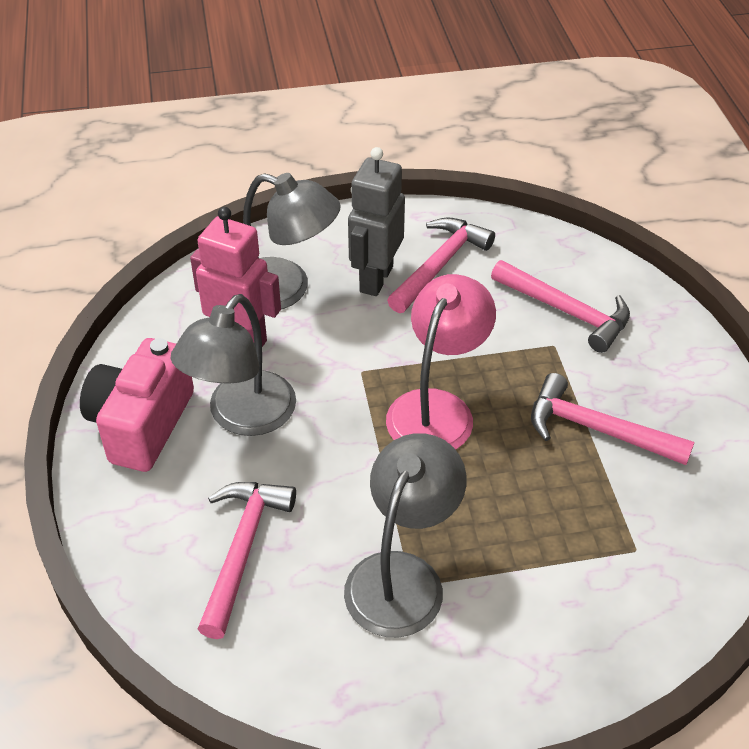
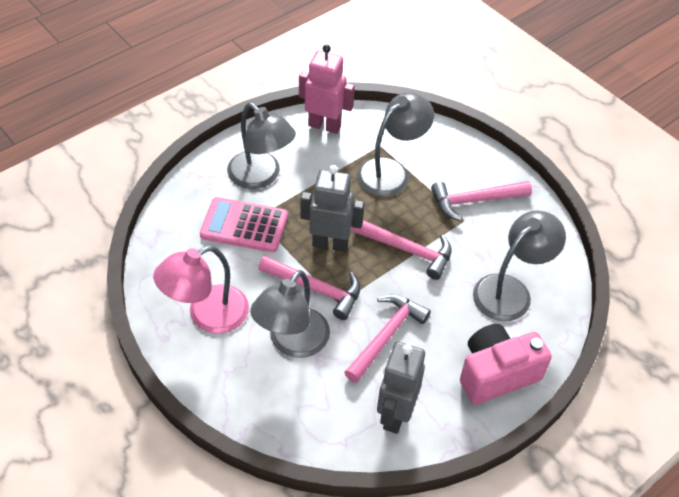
grey lamp: 3 -> 4
grey robot: 1 -> 2
pink calculator: 0 -> 1

